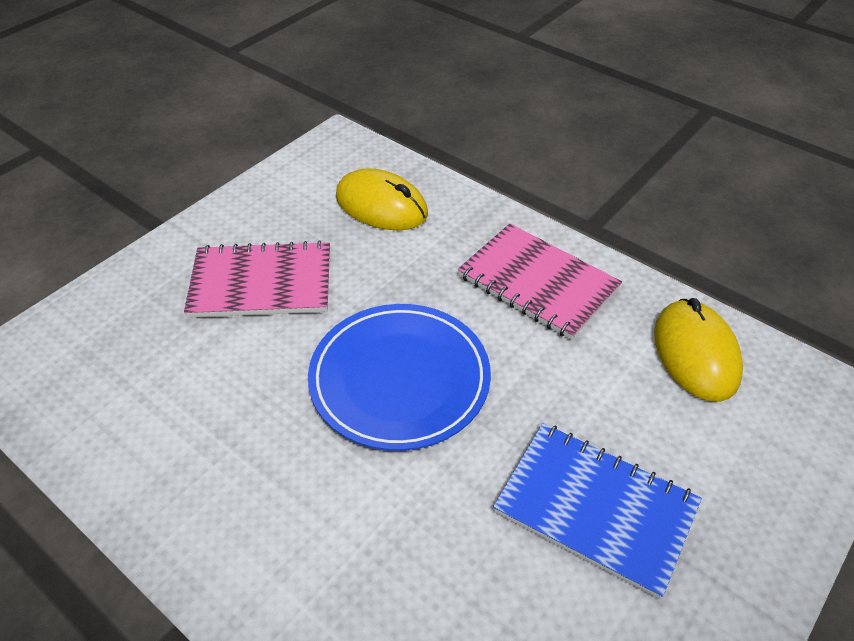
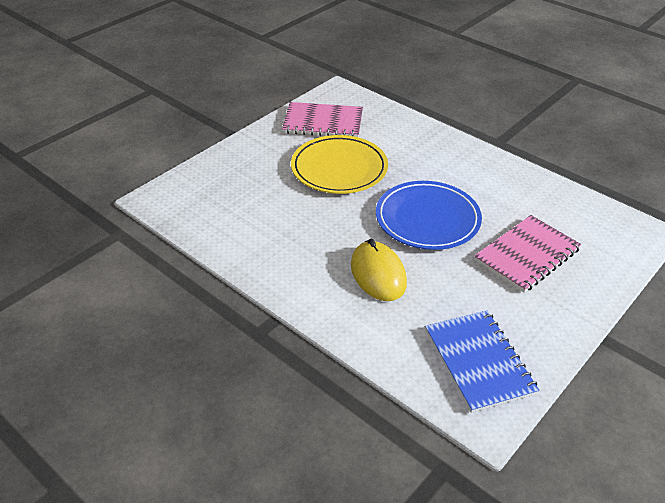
yellow mouse: 2 -> 1
yellow plate: 0 -> 1

